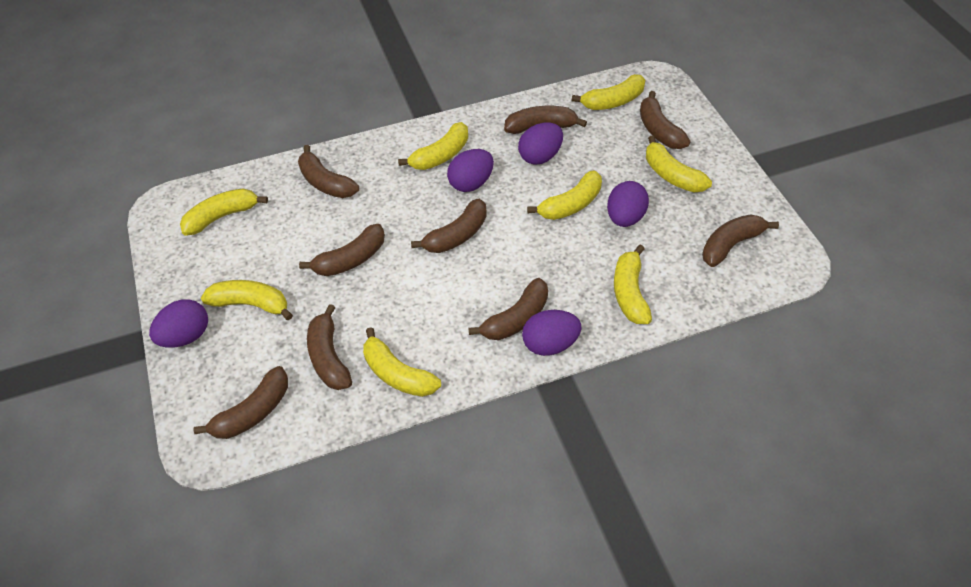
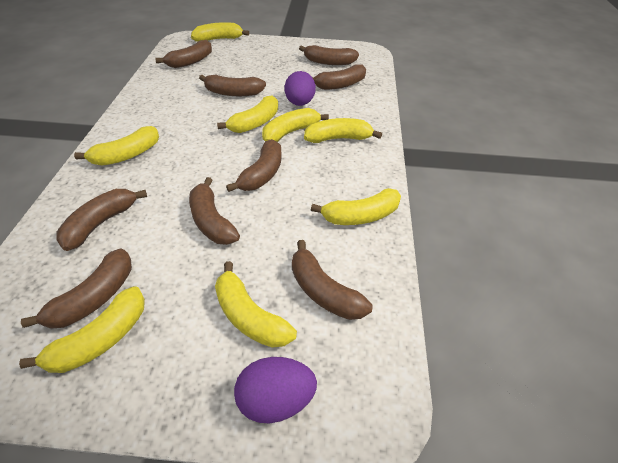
purple egg: 5 -> 2

